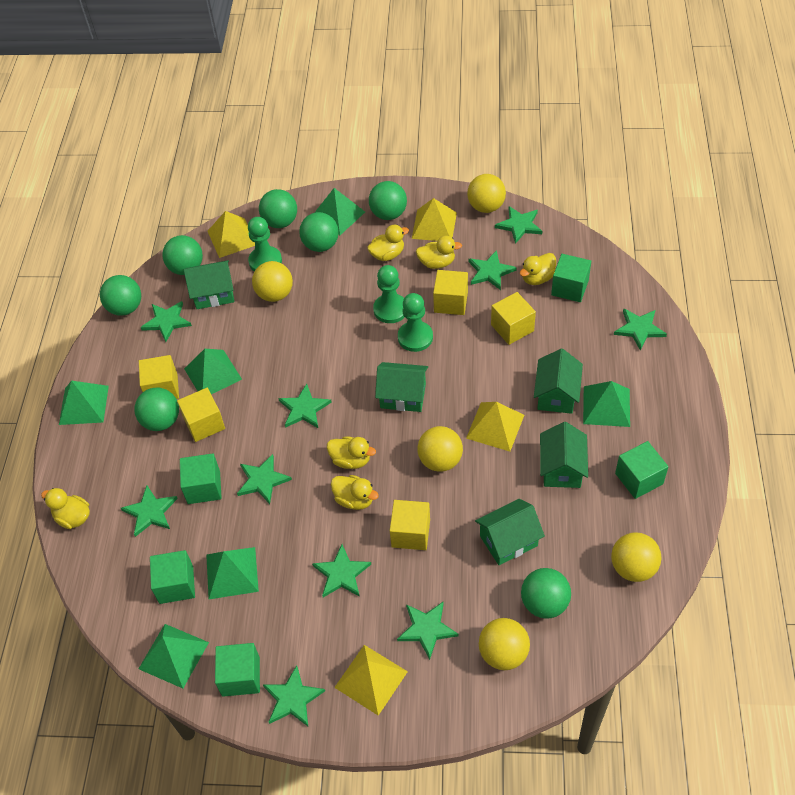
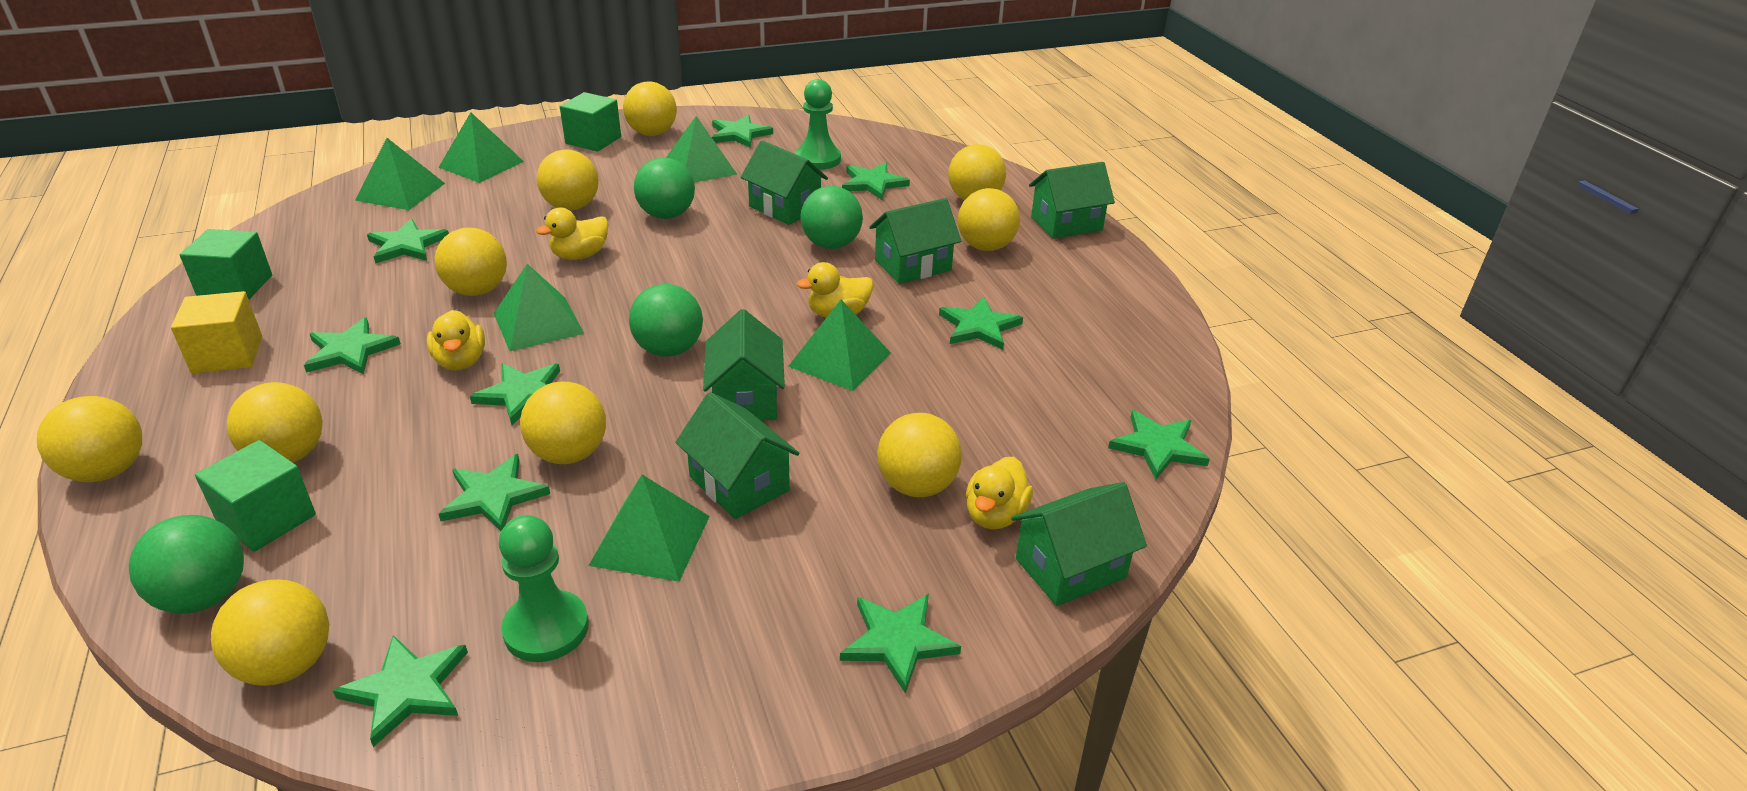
green ball: 7 -> 4
green cube: 5 -> 3
green house: 5 -> 6
green pawn: 3 -> 2
yellow ball: 5 -> 10
yellow cube: 5 -> 1
yellow duck: 6 -> 4
yellow pyramid: 4 -> 0

